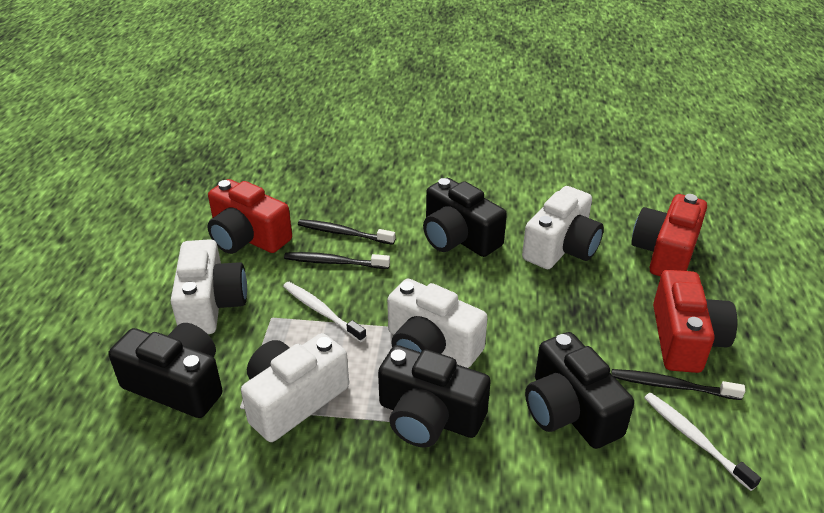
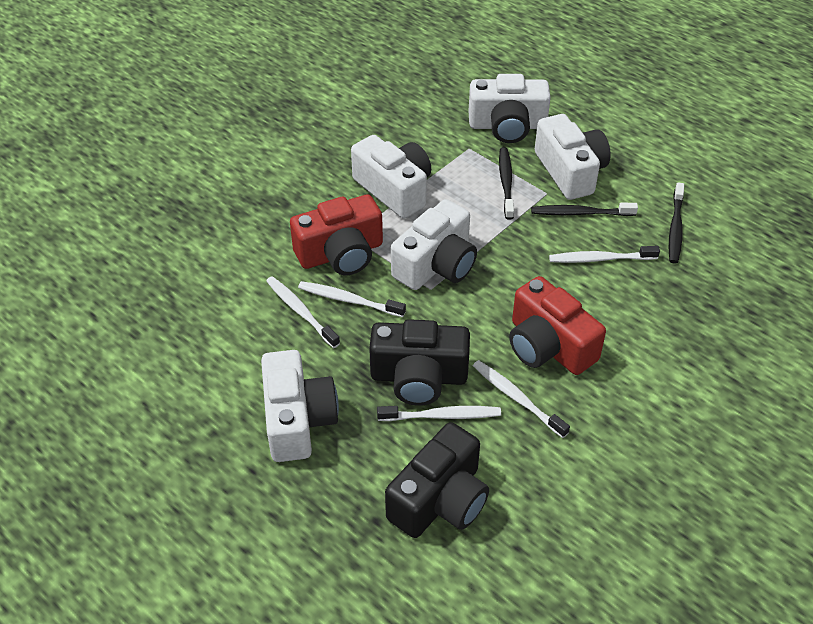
black camera: 4 -> 2
red camera: 3 -> 2
white camera: 4 -> 5
white toothbrush: 2 -> 5

